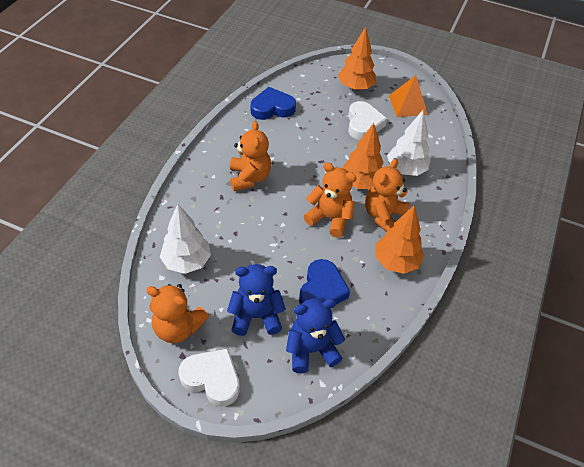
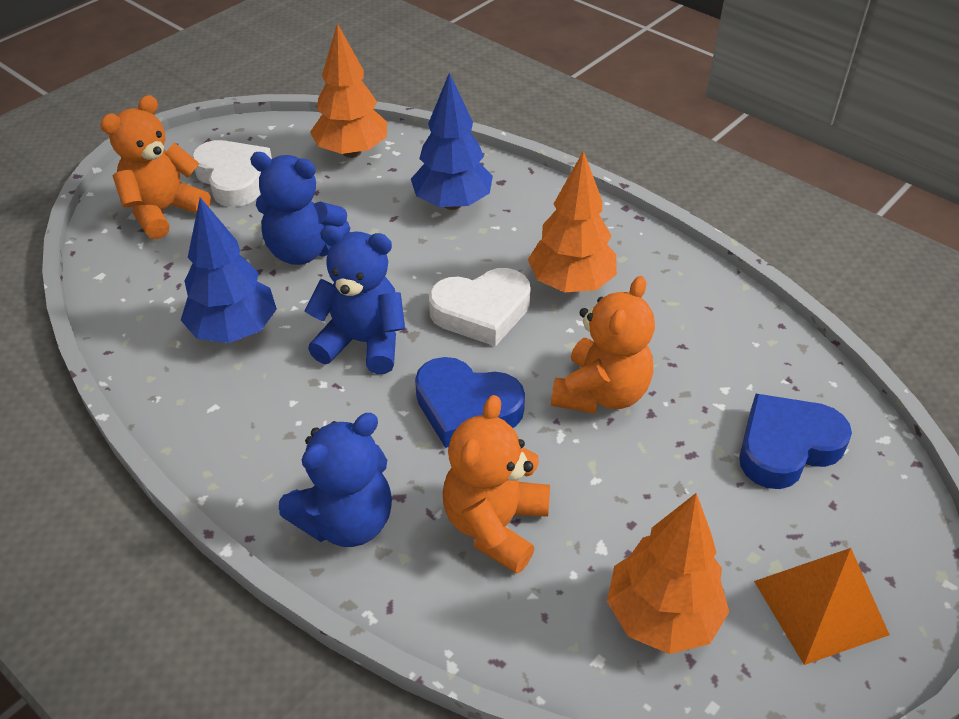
blue teddy bear: 2 -> 3
blue tree: 0 -> 2
orange teddy bear: 4 -> 3
white tree: 2 -> 0

